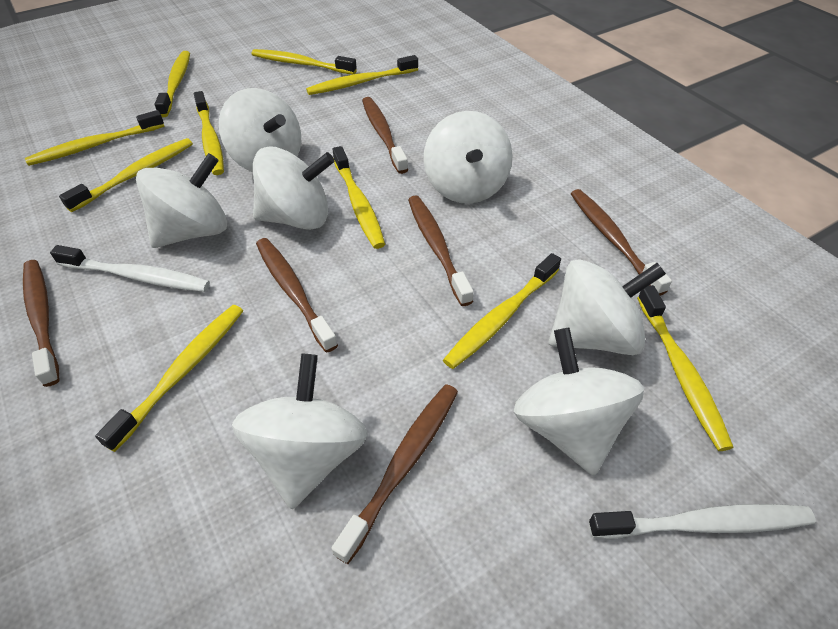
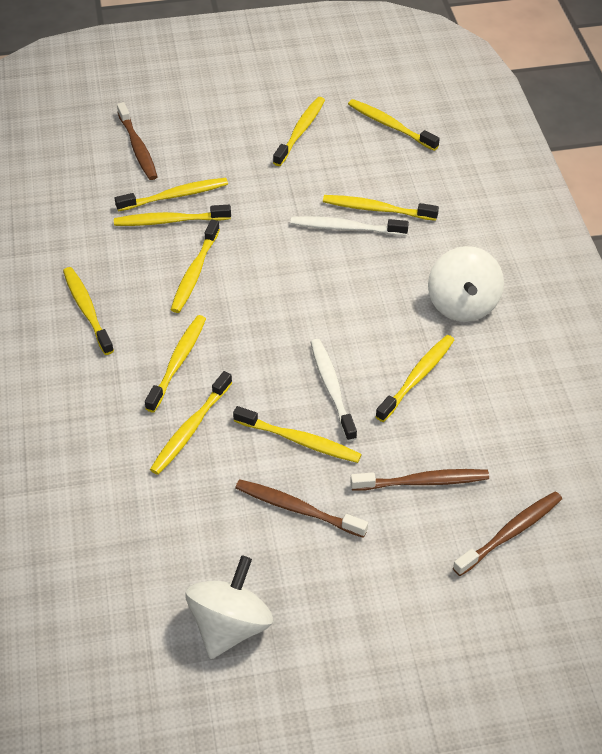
brown toothbrush: 6 -> 4
white spinning top: 7 -> 2
yellow toothbrush: 10 -> 11

